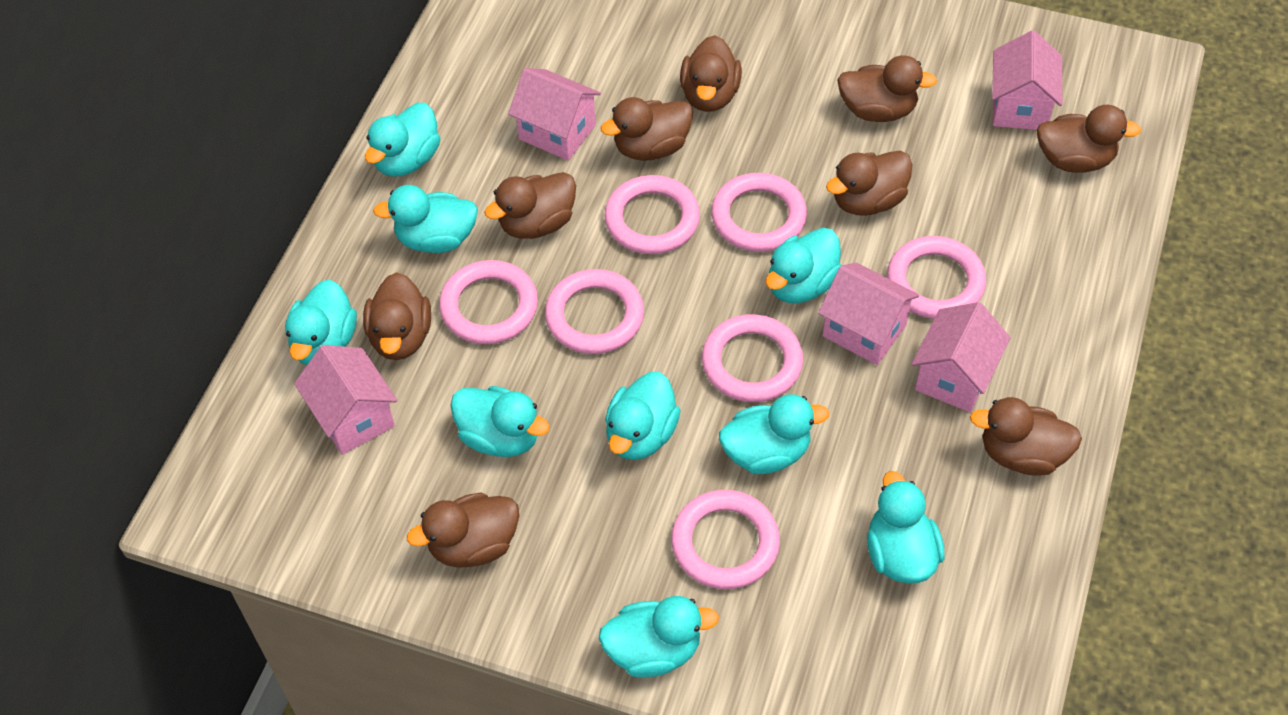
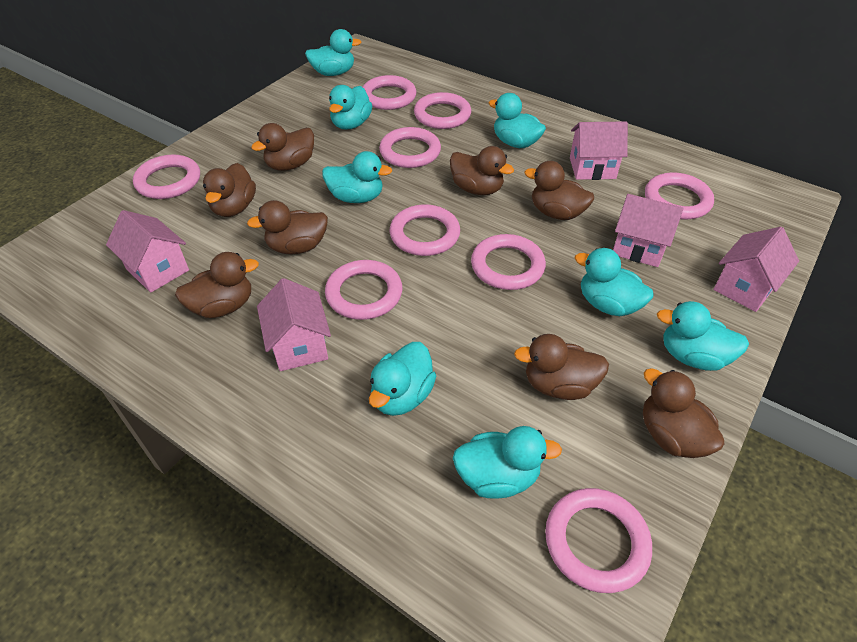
brown duck: 9 -> 8
pink ring: 7 -> 9
turquoise duck: 9 -> 8

